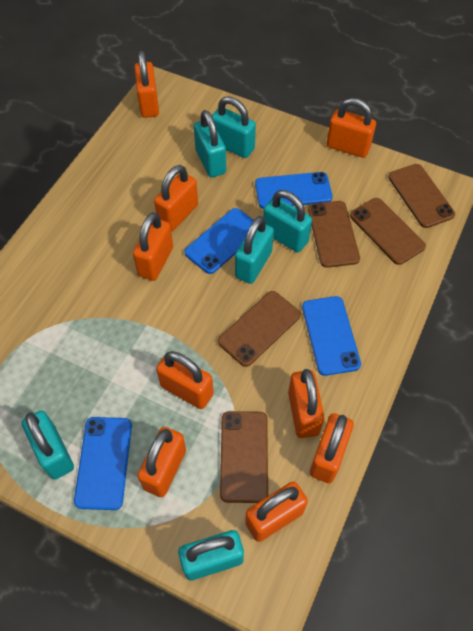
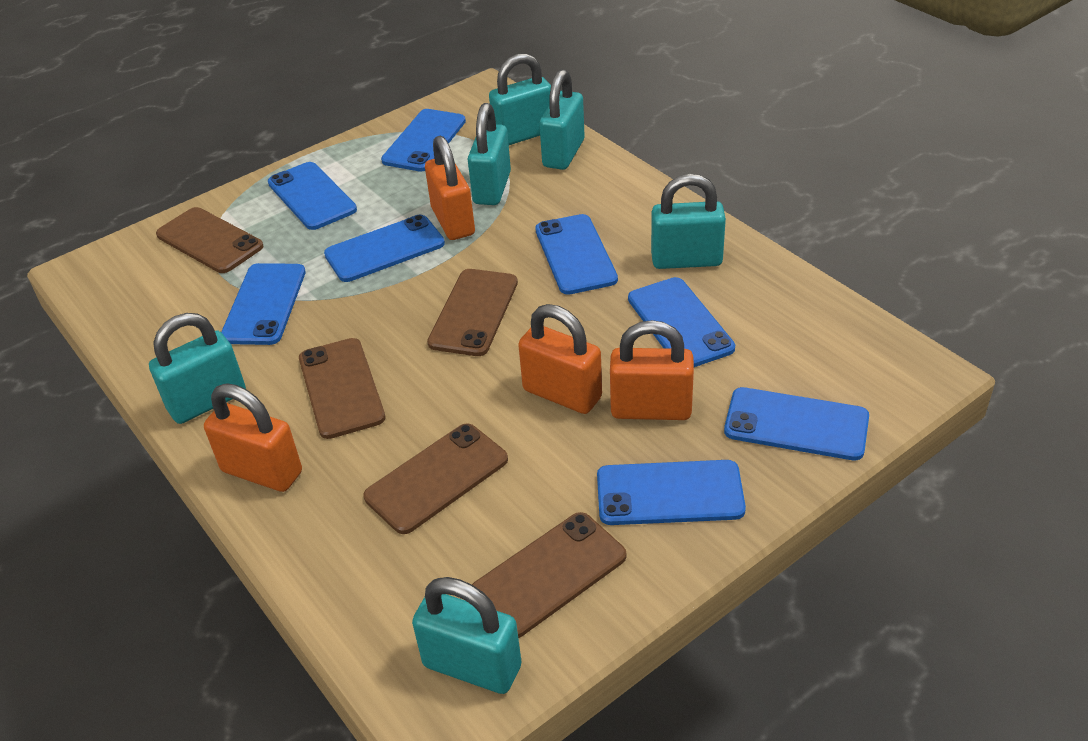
blue phone: 4 -> 8
orange padlock: 9 -> 4

